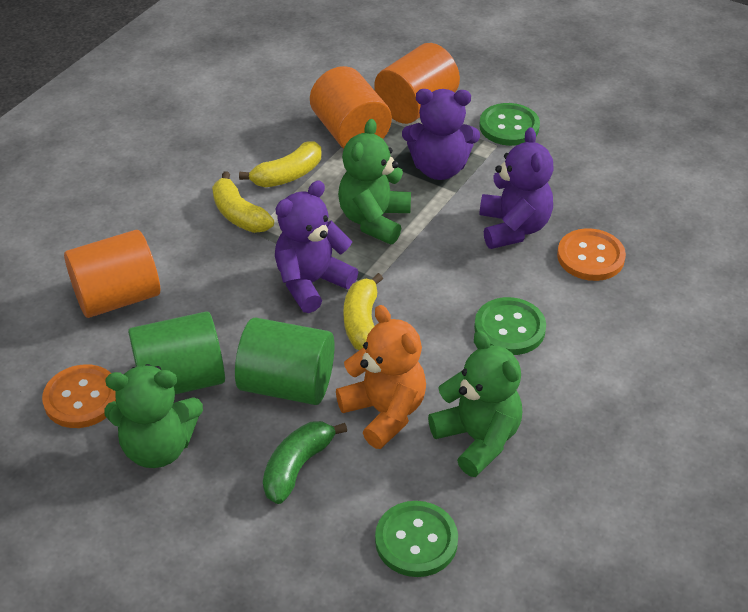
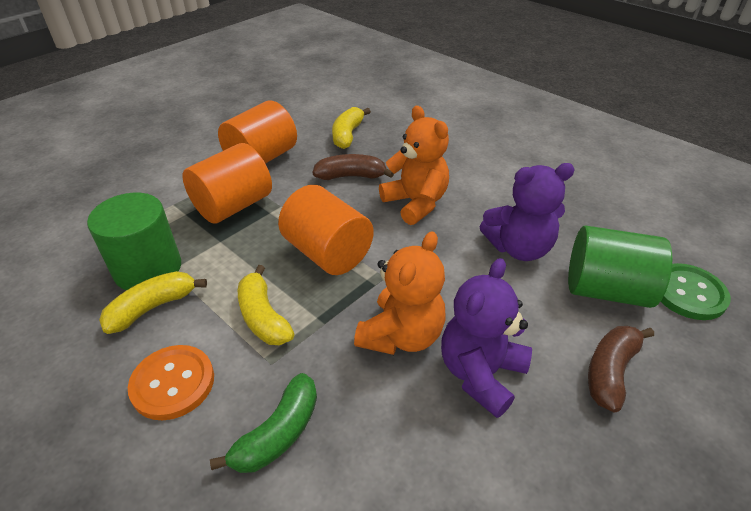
brown banana: 0 -> 2
green button: 3 -> 1
green teddy bear: 3 -> 0
orange button: 2 -> 1
orange teddy bear: 1 -> 2
purple teddy bear: 3 -> 2

